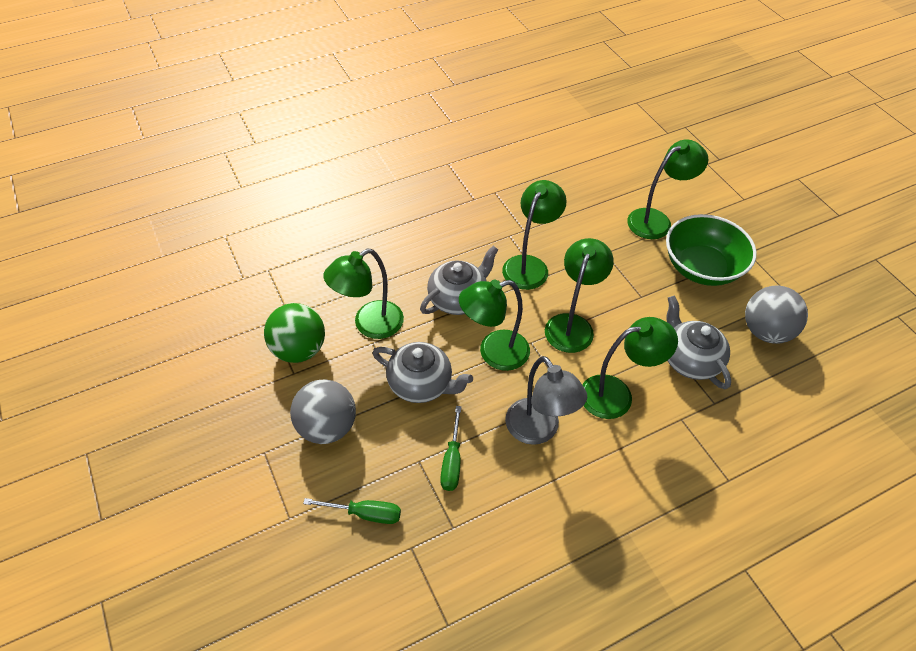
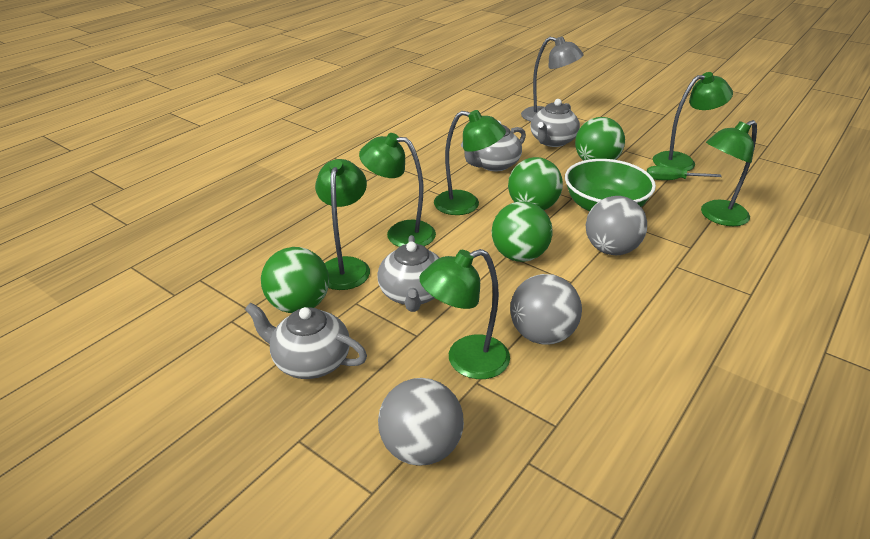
green ball: 1 -> 4
green screwdriver: 2 -> 1
grey ball: 2 -> 3
grey teapot: 3 -> 4

